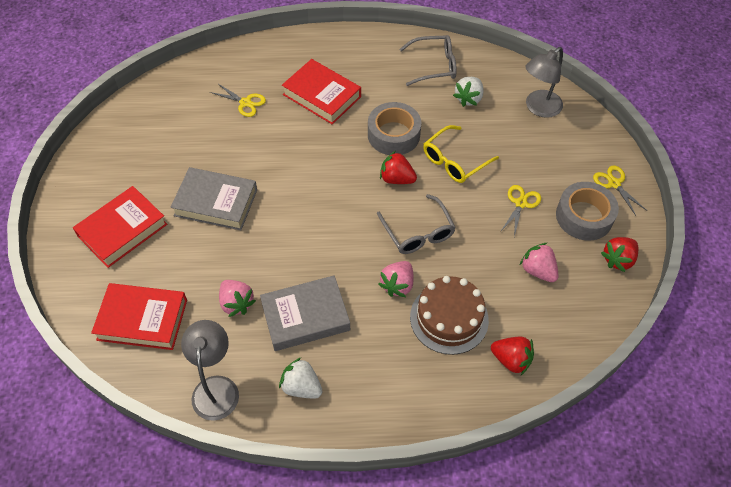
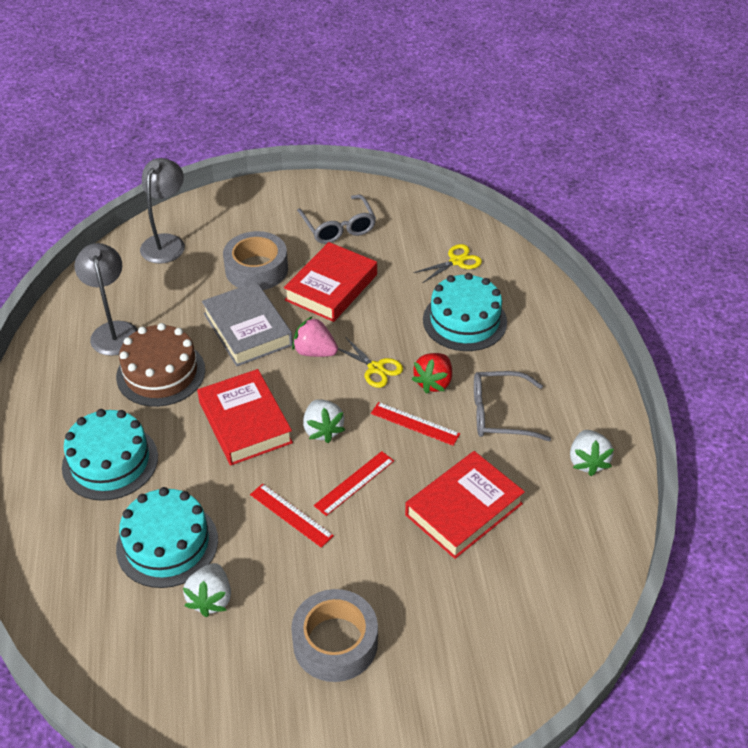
grey book: 2 -> 1
pink strawberry: 3 -> 1
red ruler: 0 -> 3
red strawberry: 3 -> 1
turquoise cake: 0 -> 3
white strawberry: 2 -> 3
yellow glasses: 1 -> 0
yellow scissors: 3 -> 2

